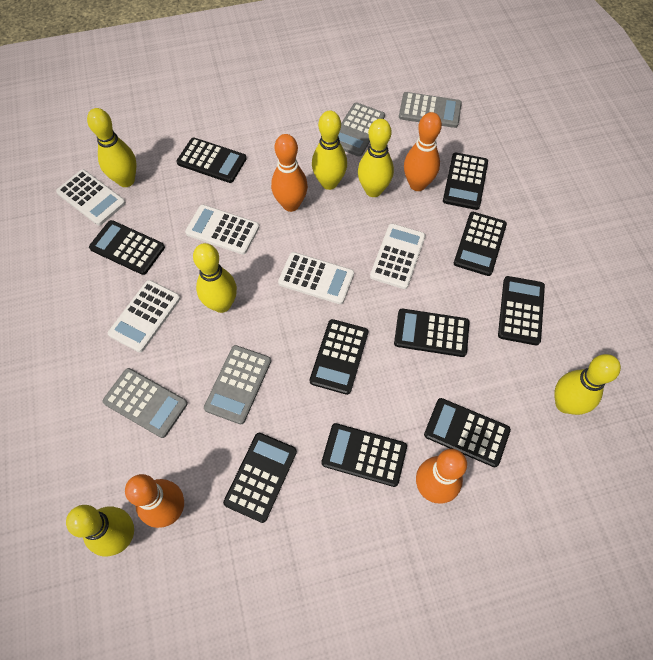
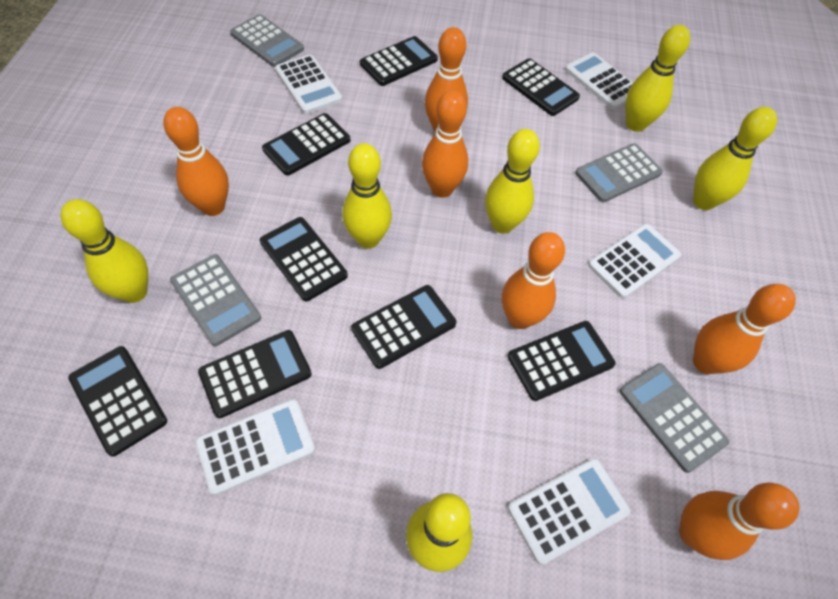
black calculator: 10 -> 8
orange bowling pin: 4 -> 6

